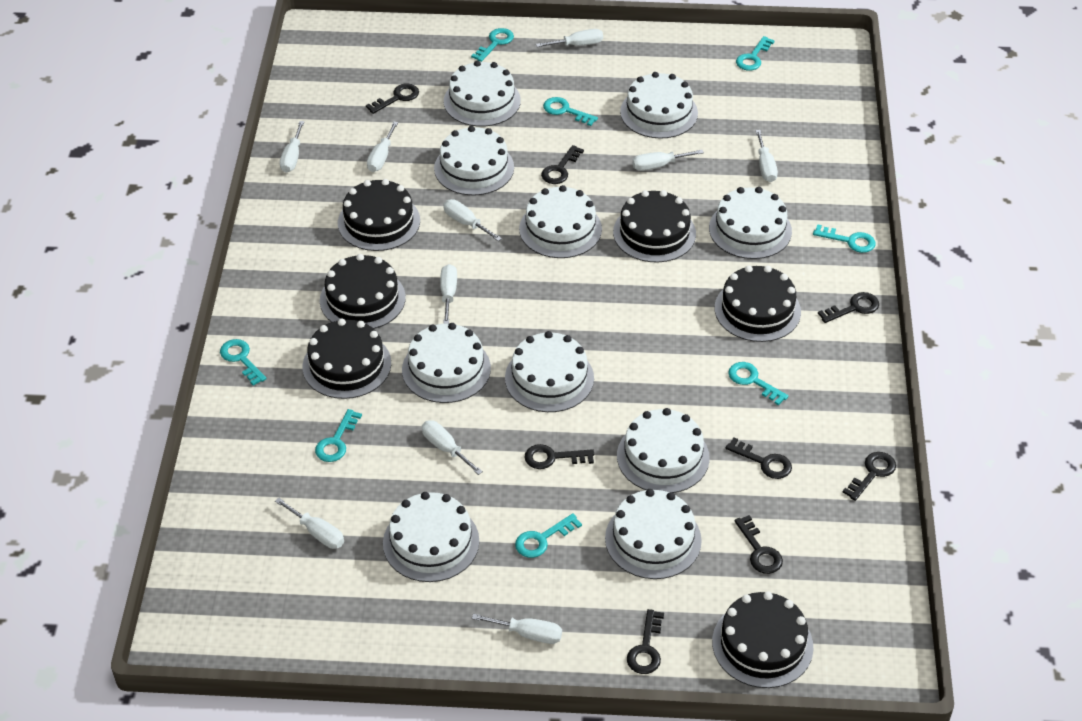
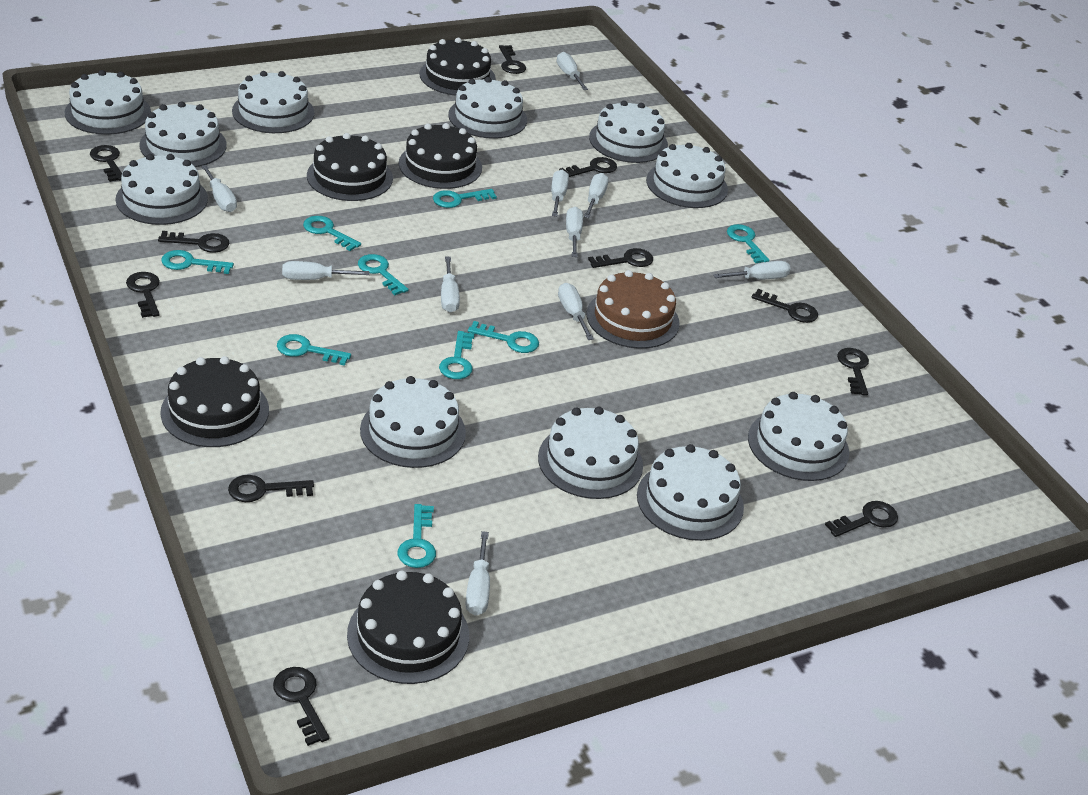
black cake: 6 -> 5
black key: 8 -> 11
brown cake: 0 -> 1
turquoise key: 8 -> 9
white cake: 10 -> 11

